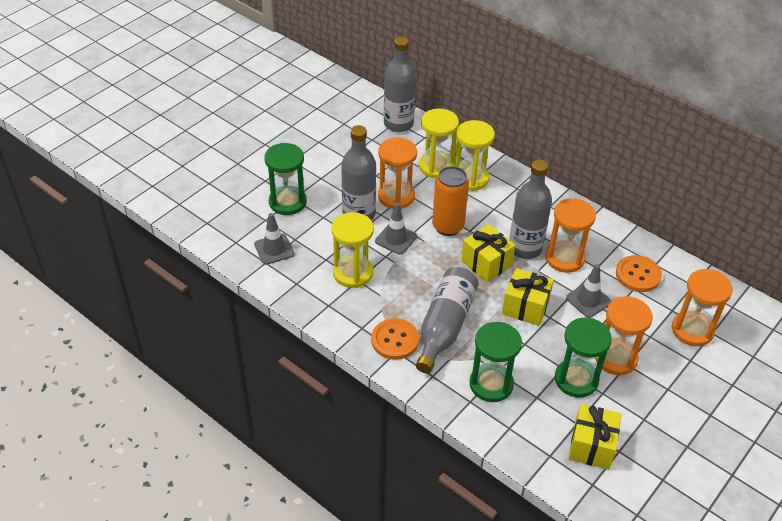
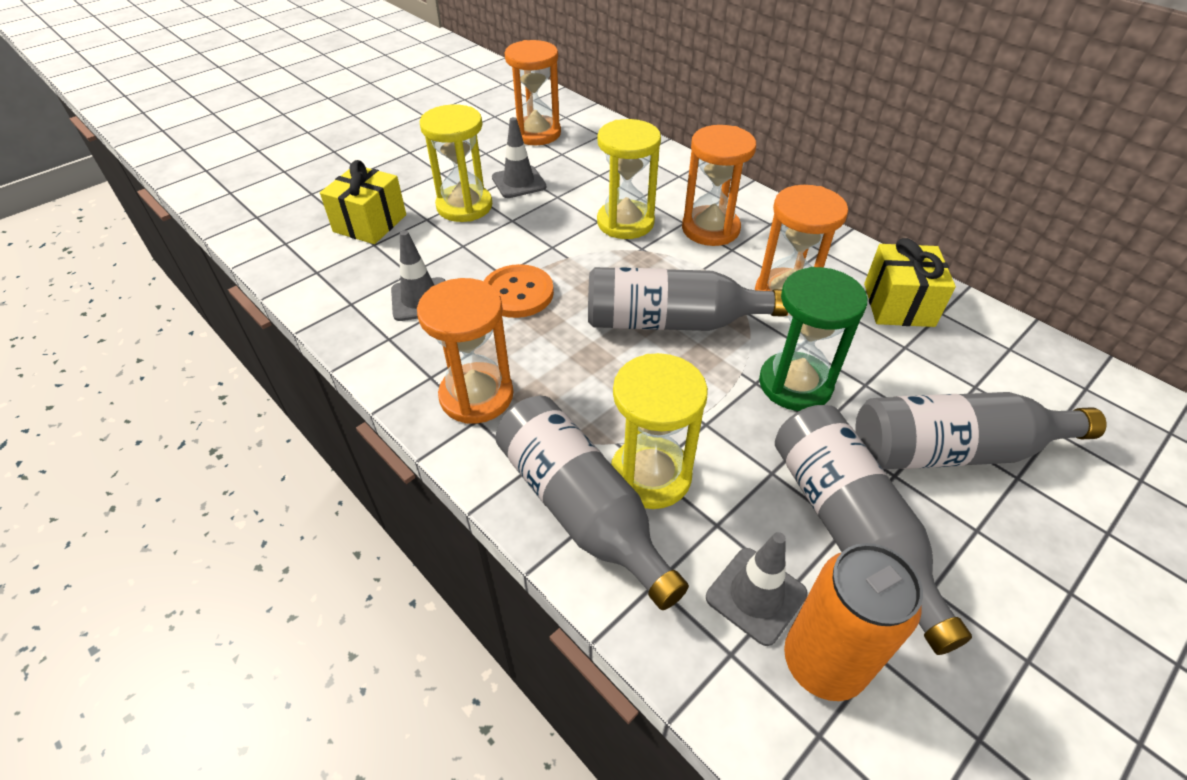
green hourglass: 3 -> 1
orange button: 2 -> 1
yellow gift: 3 -> 2

